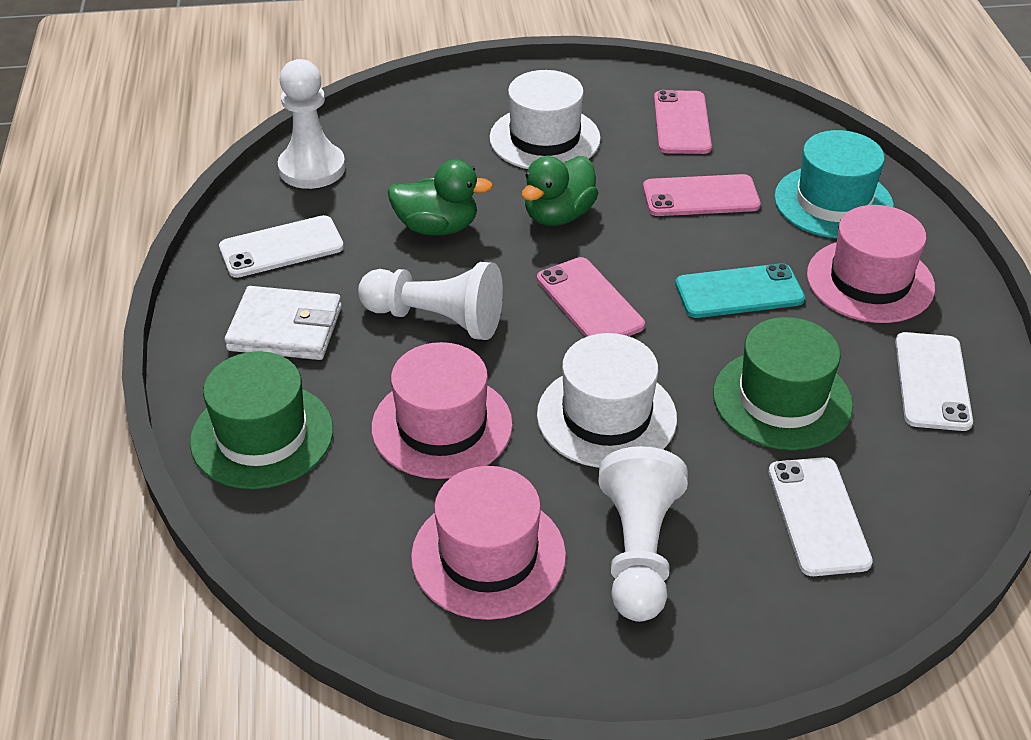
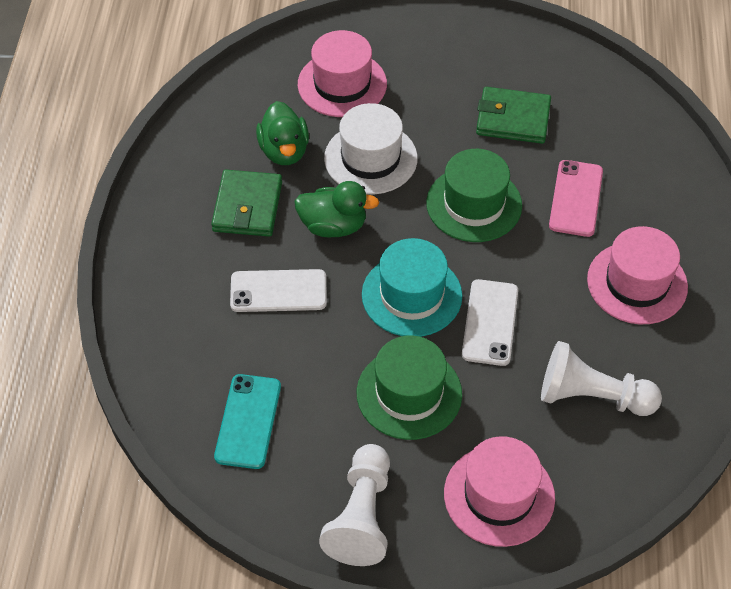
green wallet: 0 -> 2
pink phone: 3 -> 1
white hat: 2 -> 1
white pawn: 3 -> 2
white phone: 3 -> 2
white wallet: 1 -> 0

